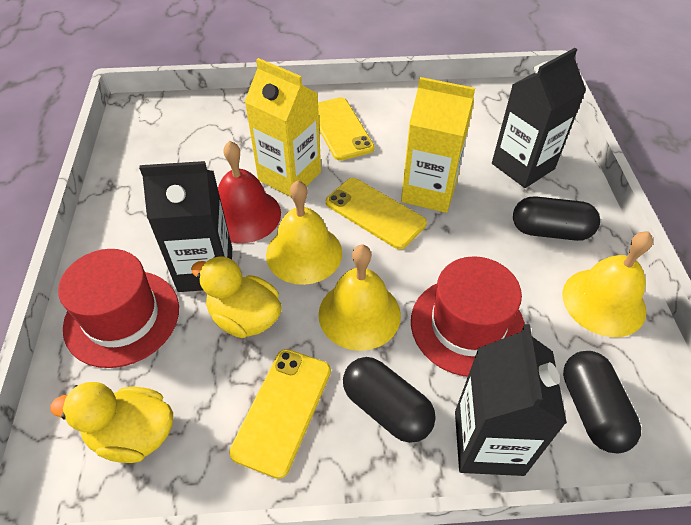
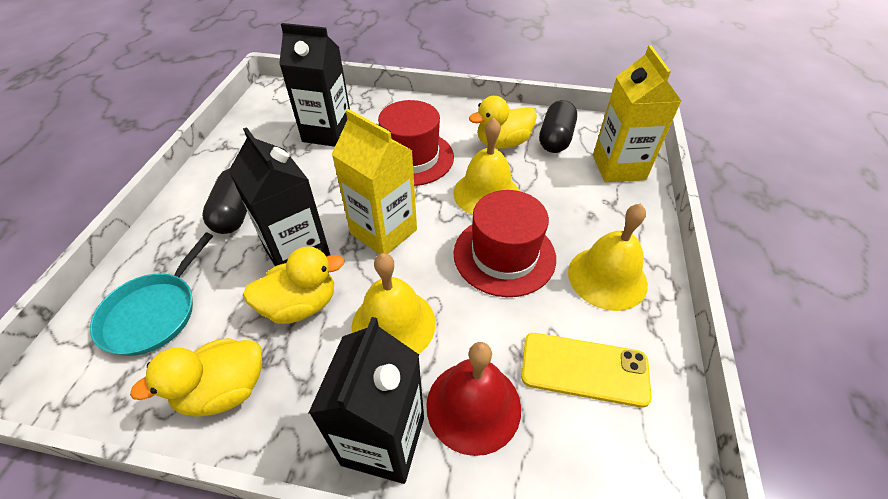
black capsule: 3 -> 2
turquoise pan: 0 -> 1
yellow duck: 2 -> 3
yellow phone: 3 -> 1

